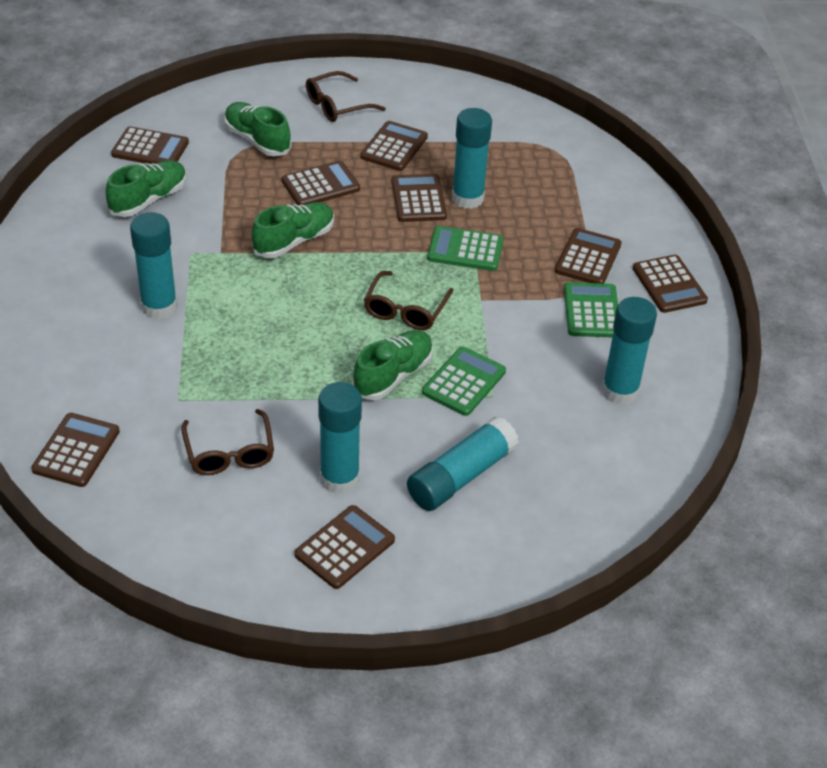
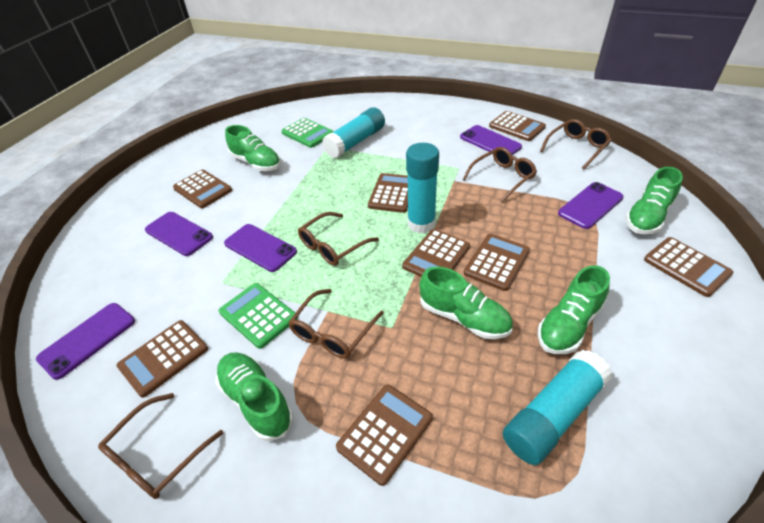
brown glasses: 3 -> 5
green calculator: 3 -> 2
green shoe: 4 -> 5
purple phone: 0 -> 5
turquoise glue stick: 5 -> 3

